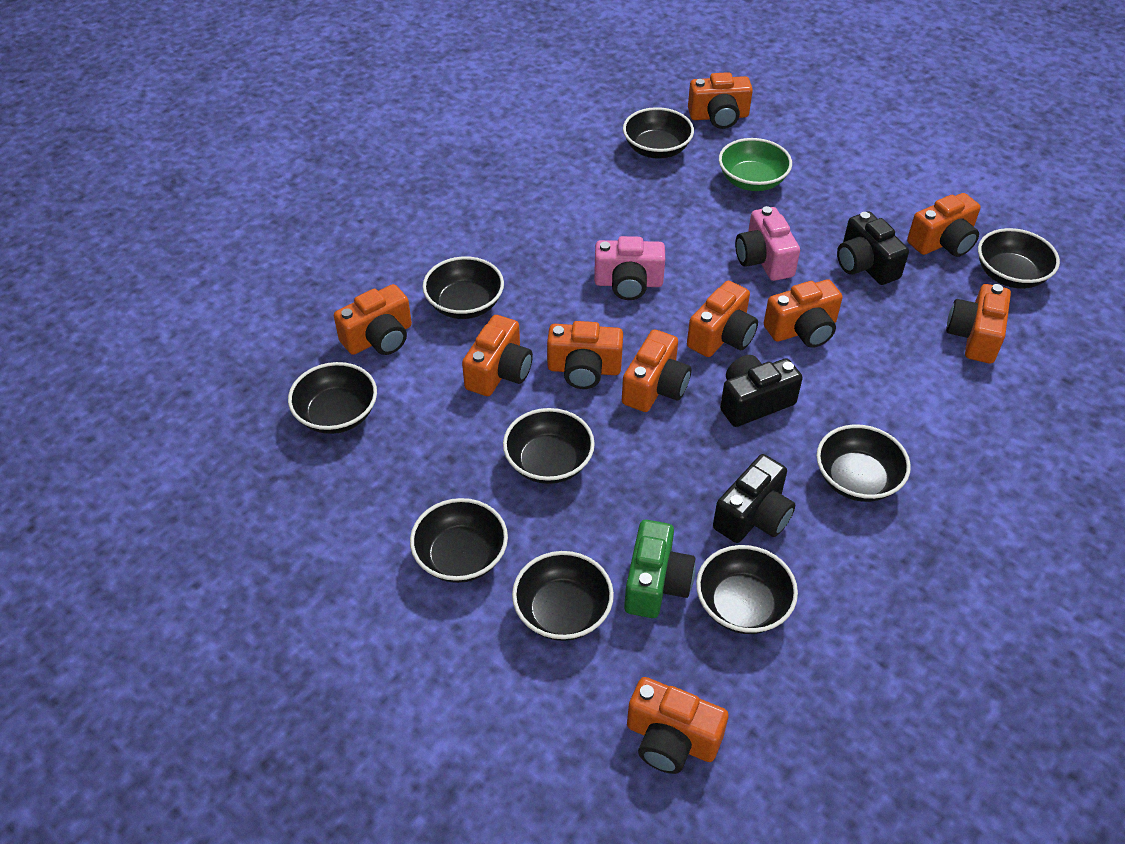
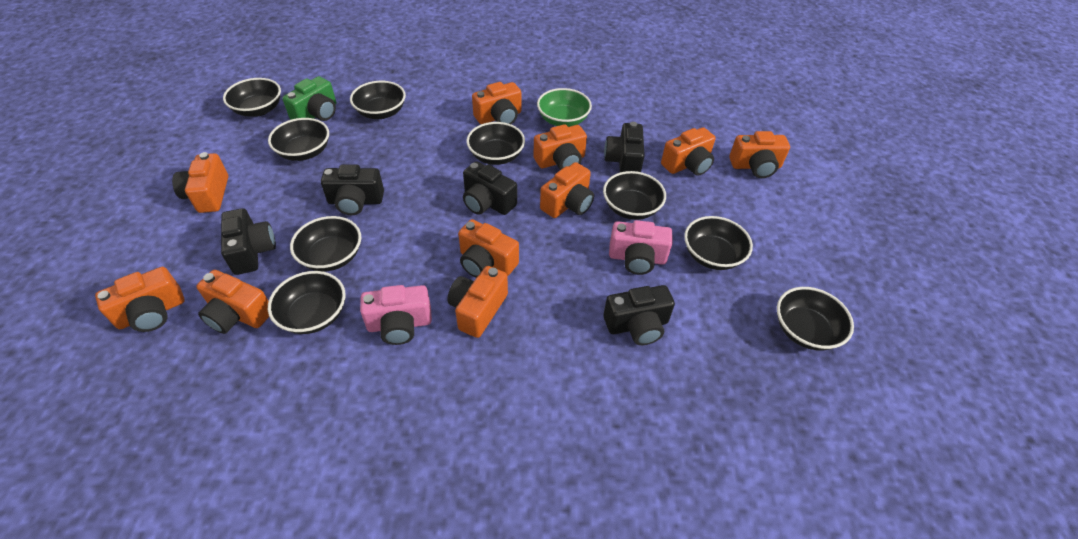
black camera: 3 -> 5

